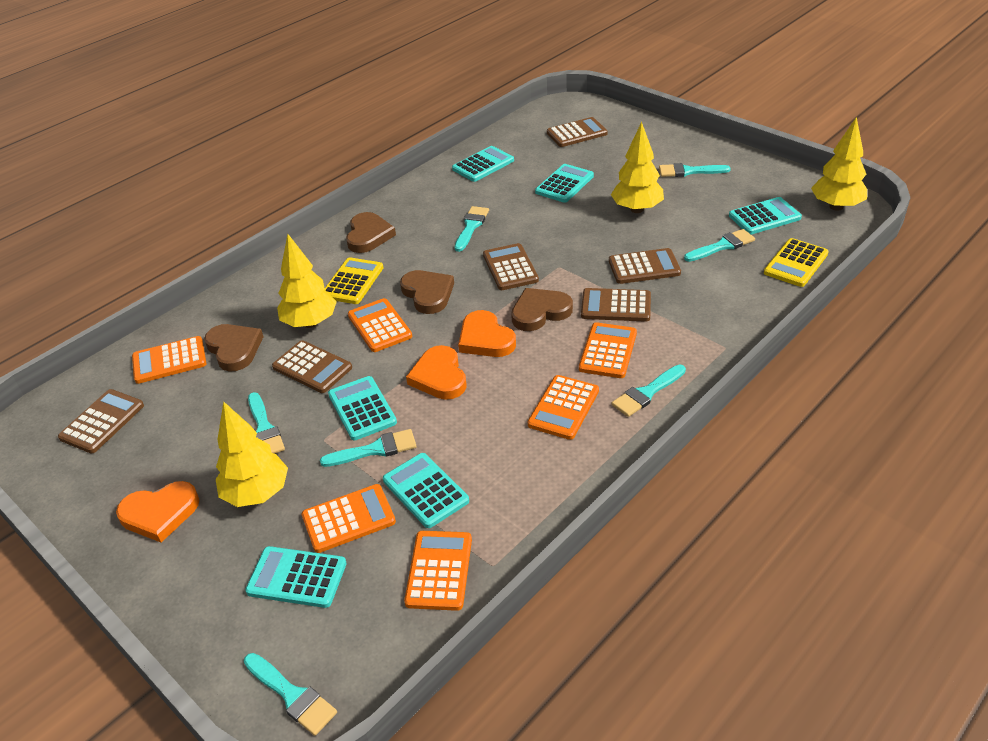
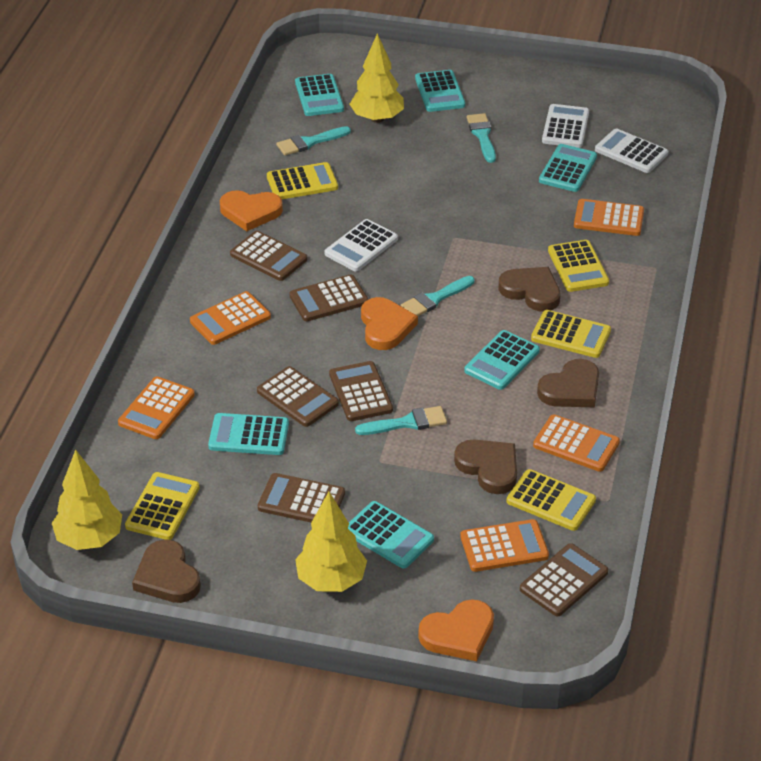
orange calculator: 6 -> 5
turquoise brush: 7 -> 4
white calculator: 0 -> 3
yellow calculator: 2 -> 5
yellow tree: 4 -> 3

